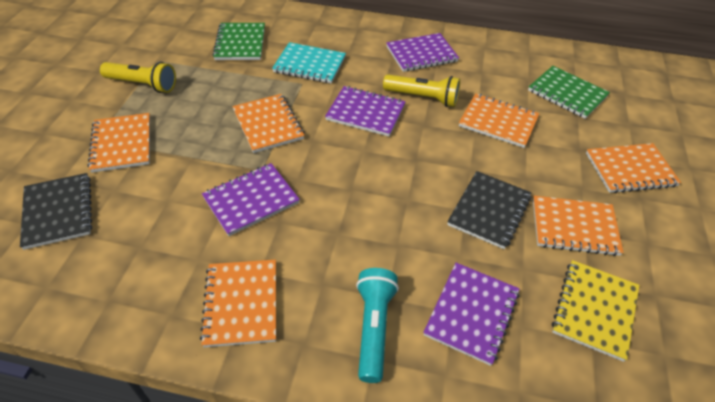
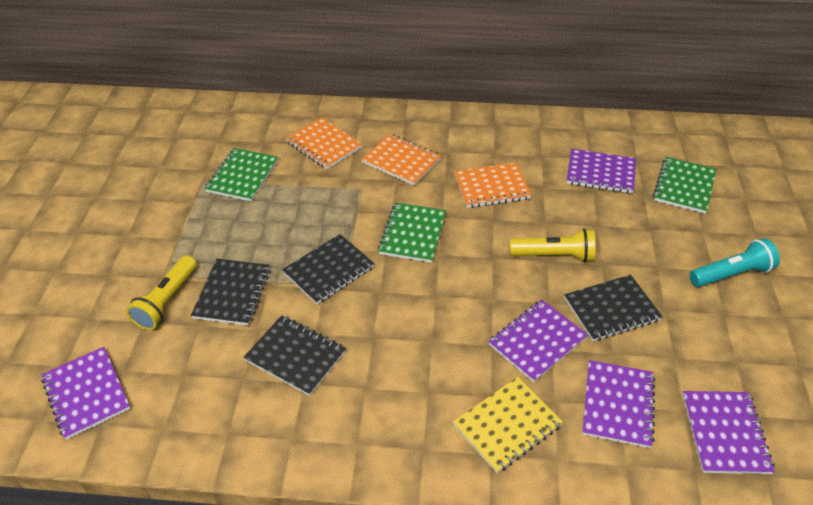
black notebook: 2 -> 4
green notebook: 2 -> 3
orange notebook: 6 -> 3
purple notebook: 4 -> 5
turquoise notebook: 1 -> 0

